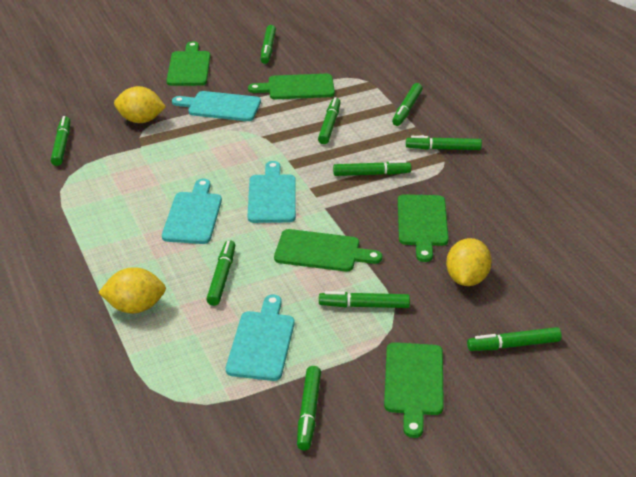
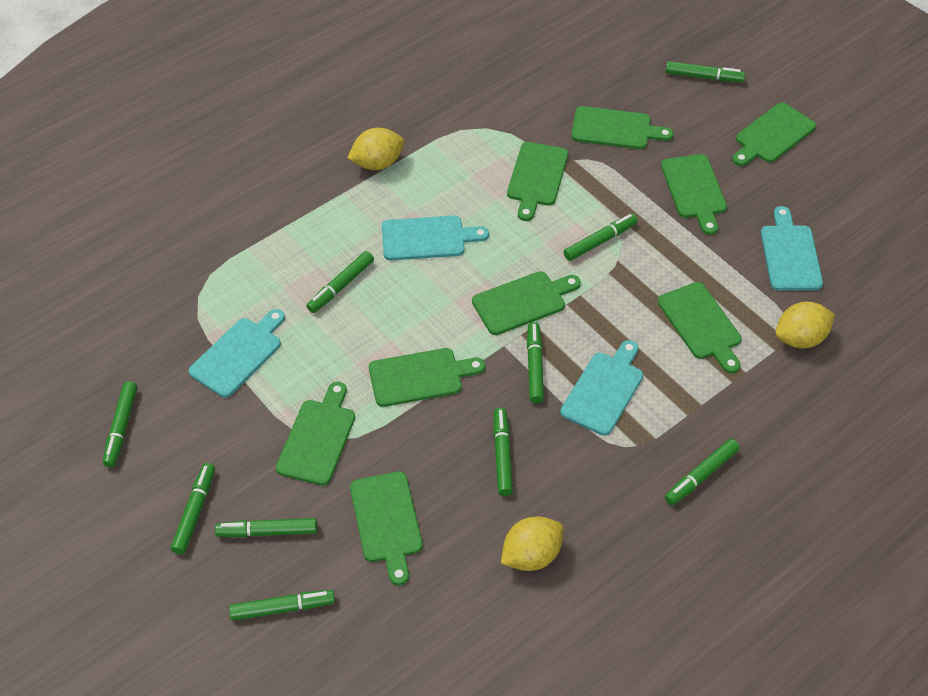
green cutting board: 5 -> 9

